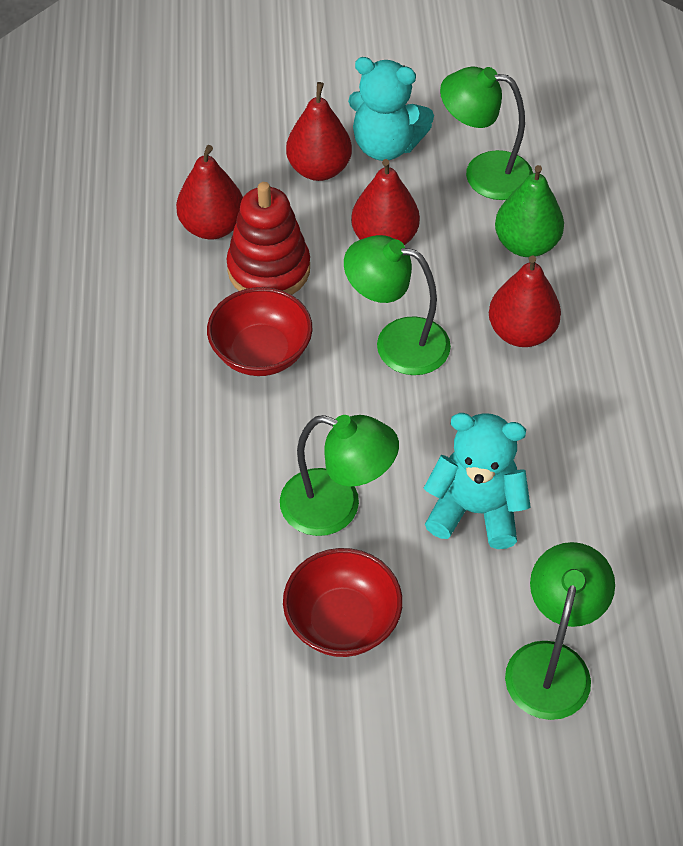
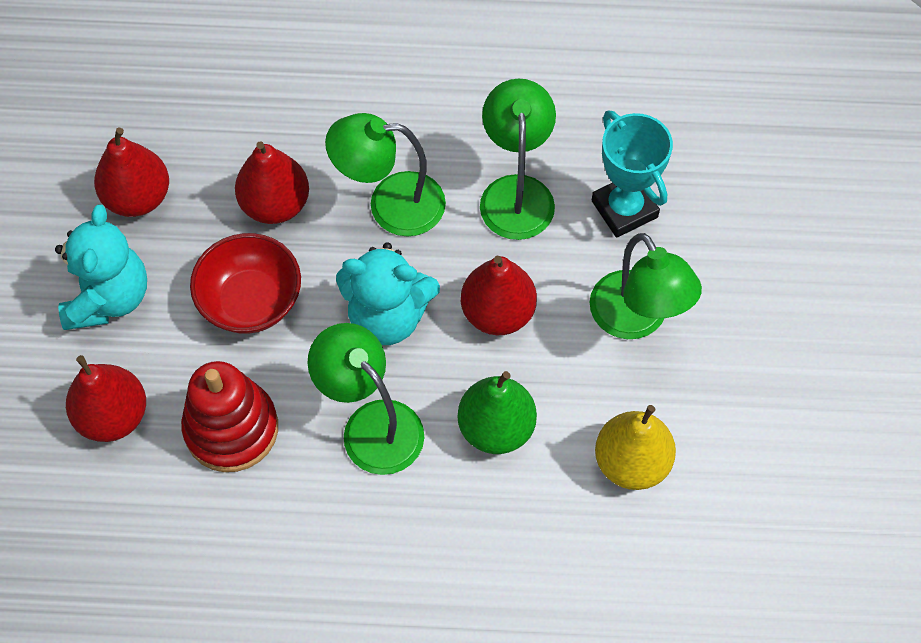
red bowl: 2 -> 1
turquoise trophy: 0 -> 1
yellow pear: 0 -> 1

